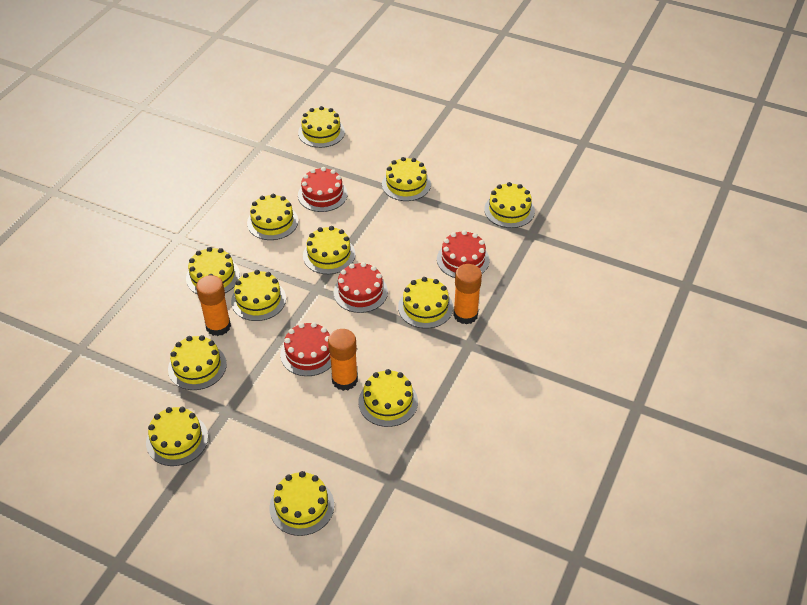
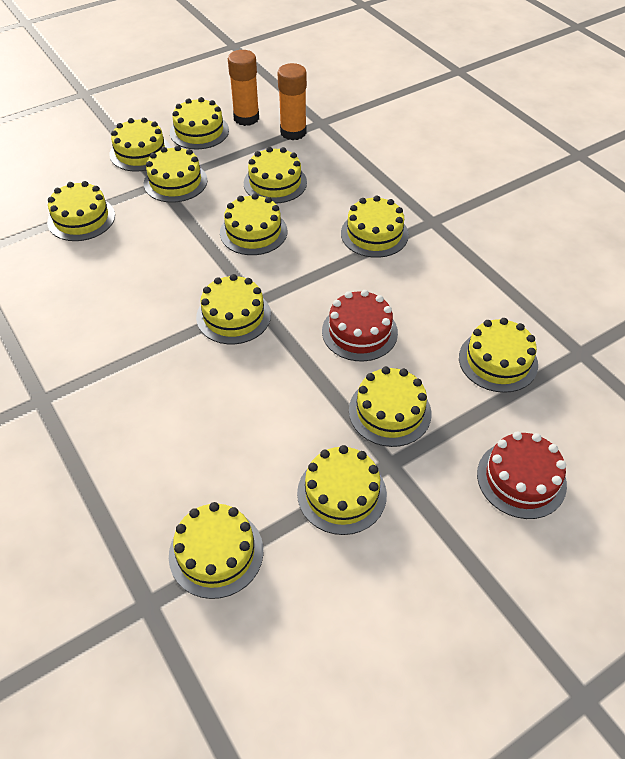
orange glue stick: 3 -> 2
red cake: 4 -> 2

